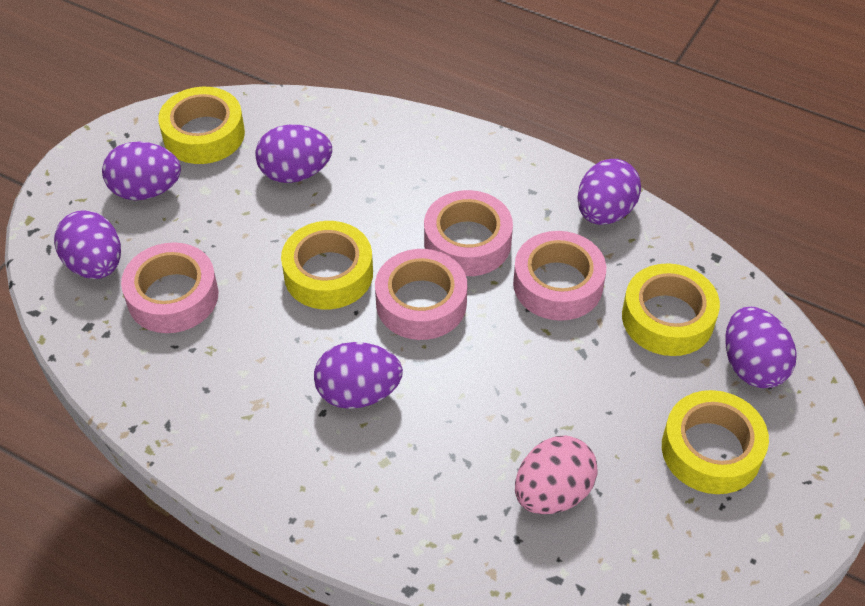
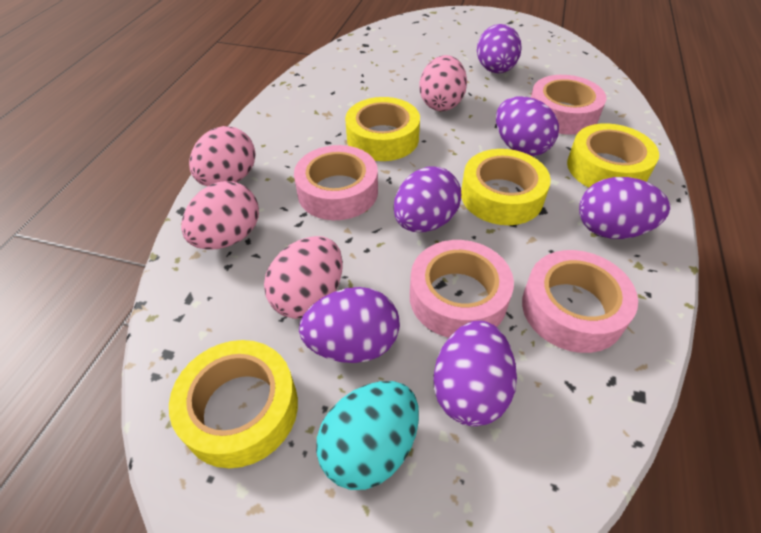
pink egg: 1 -> 4
turquoise egg: 0 -> 1

